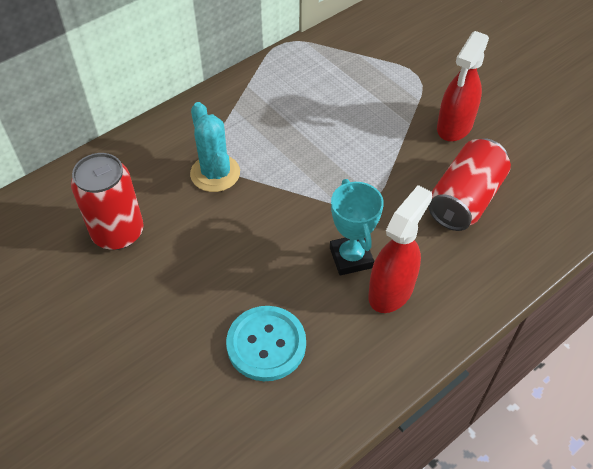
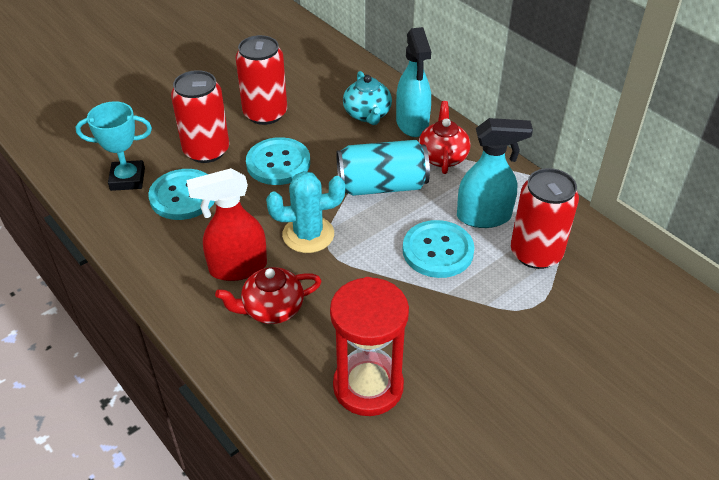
red can: 2 -> 3
red hourglass: 0 -> 1
red spray bottle: 2 -> 1
red teapot: 0 -> 2
turquoise button: 1 -> 3
turquoise can: 0 -> 1
turquoise spray bottle: 0 -> 2
turquoise teapot: 0 -> 1

